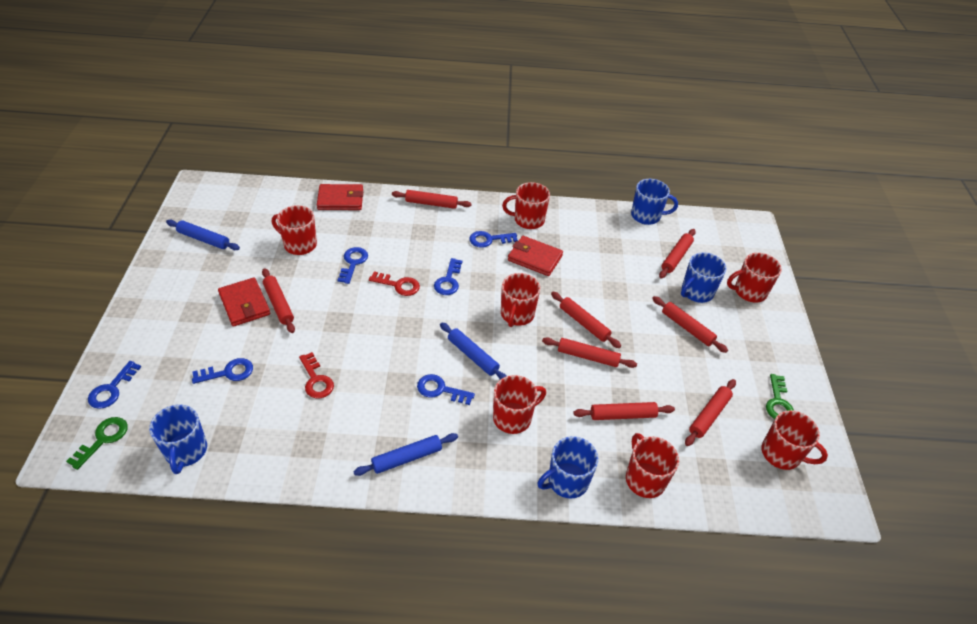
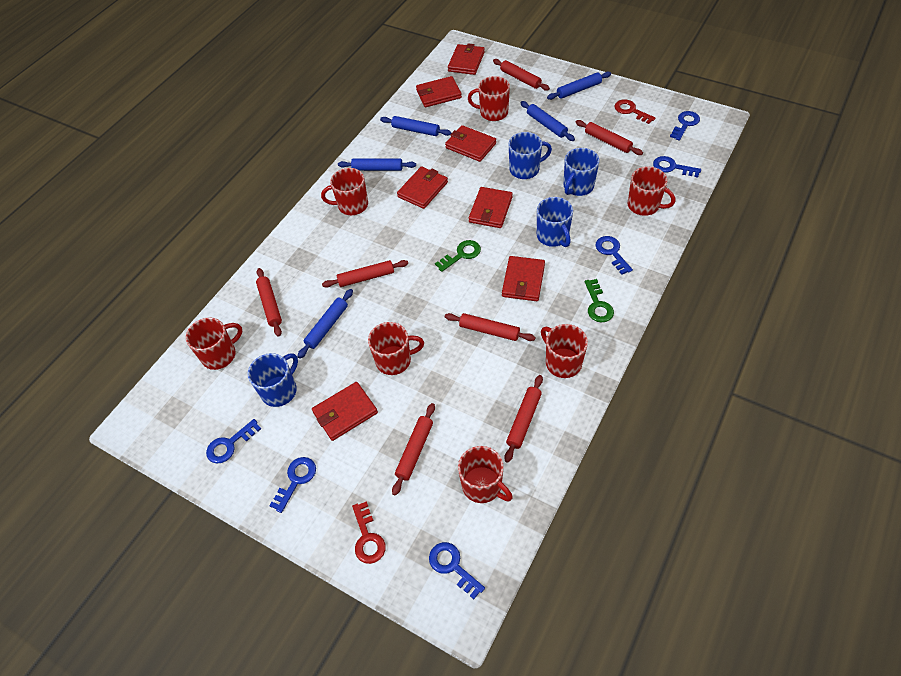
blue rolling pin: 3 -> 5
red rolling pin: 8 -> 7
red wallet: 3 -> 7

